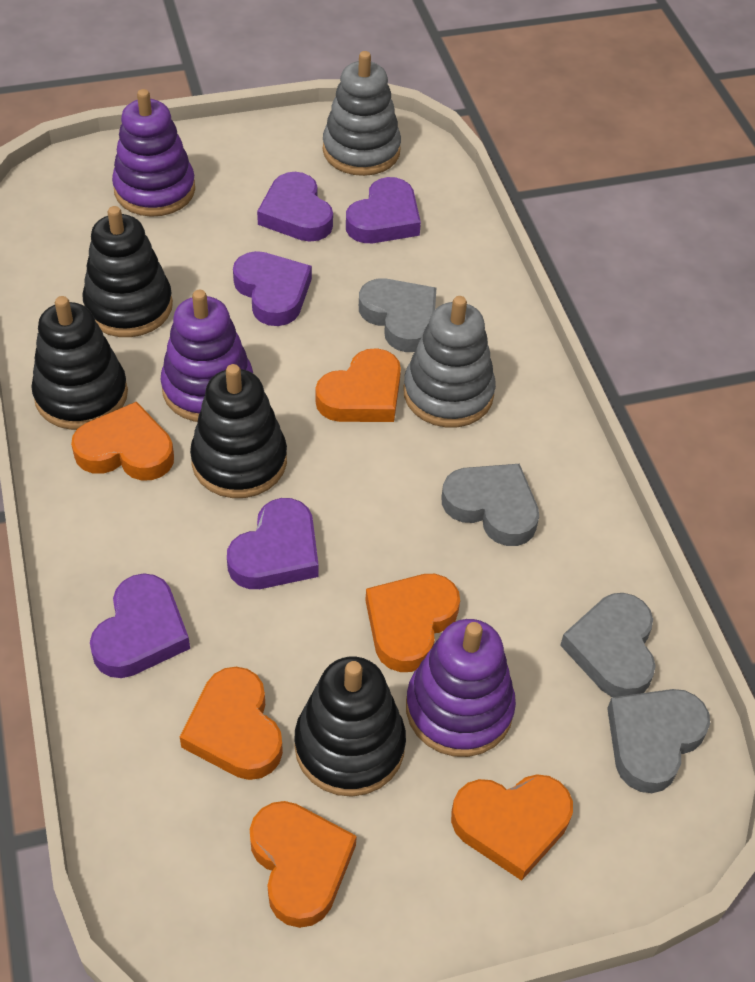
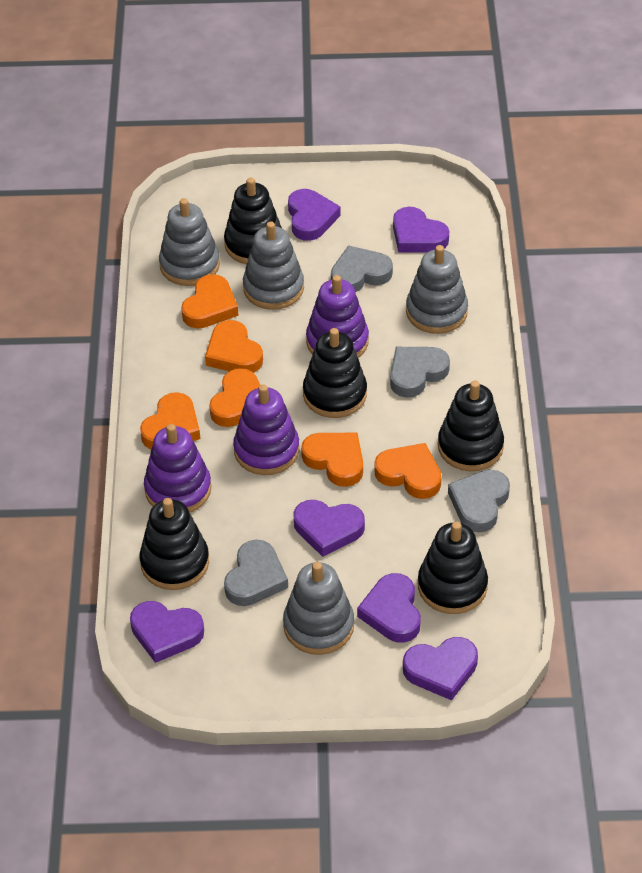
black stacking toy: 4 -> 5
grey stacking toy: 2 -> 4
purple heart: 5 -> 6

